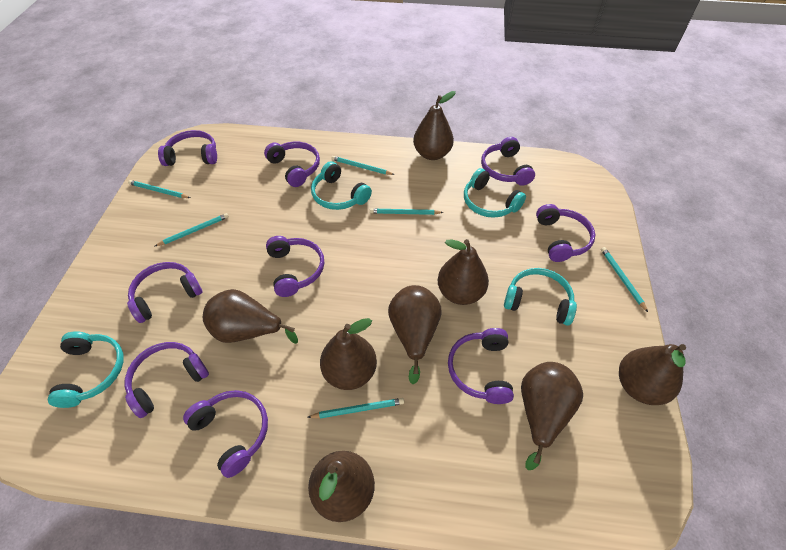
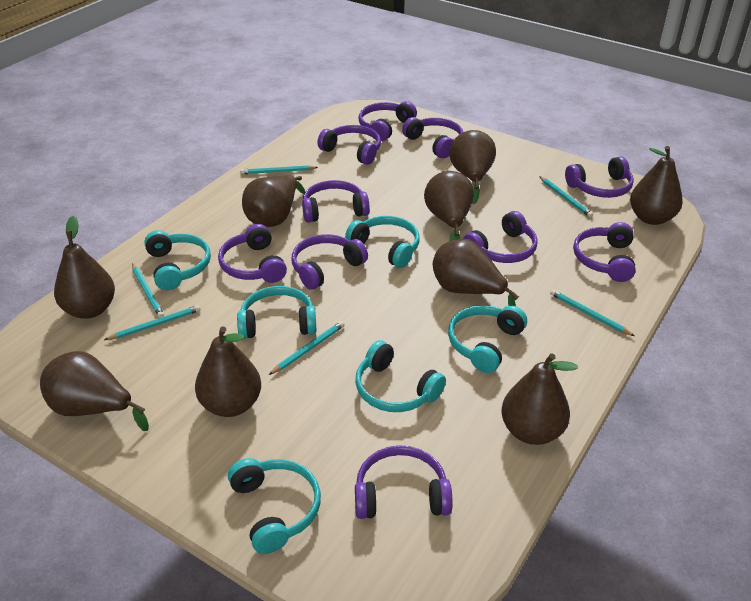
brown pear: 8 -> 9
purple headphones: 9 -> 10
turquoise headphones: 4 -> 6

